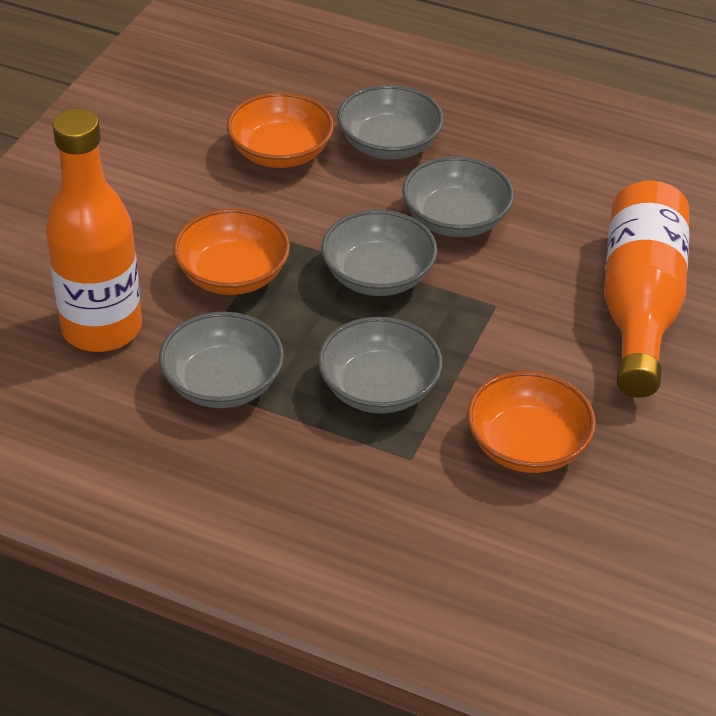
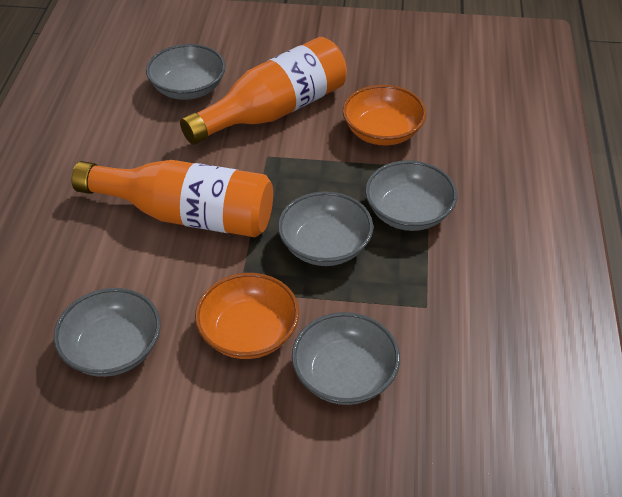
orange bowl: 3 -> 2

